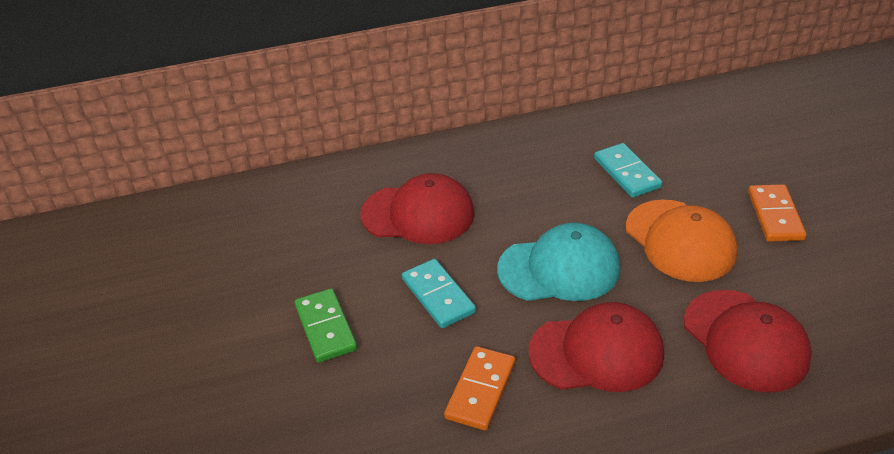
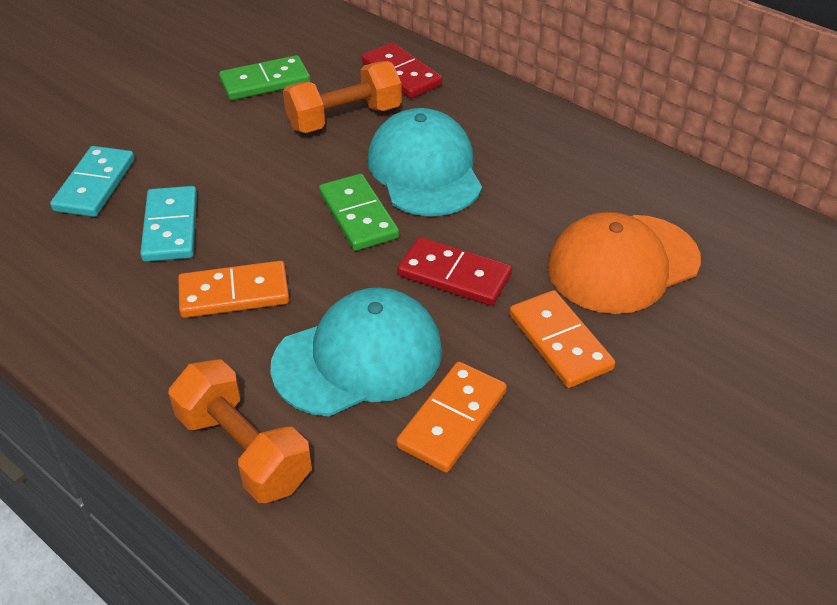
green domino: 1 -> 2
orange domino: 2 -> 3
orange dumbbell: 0 -> 2
red cap: 3 -> 0
red domino: 0 -> 2
turquoise cap: 1 -> 2

